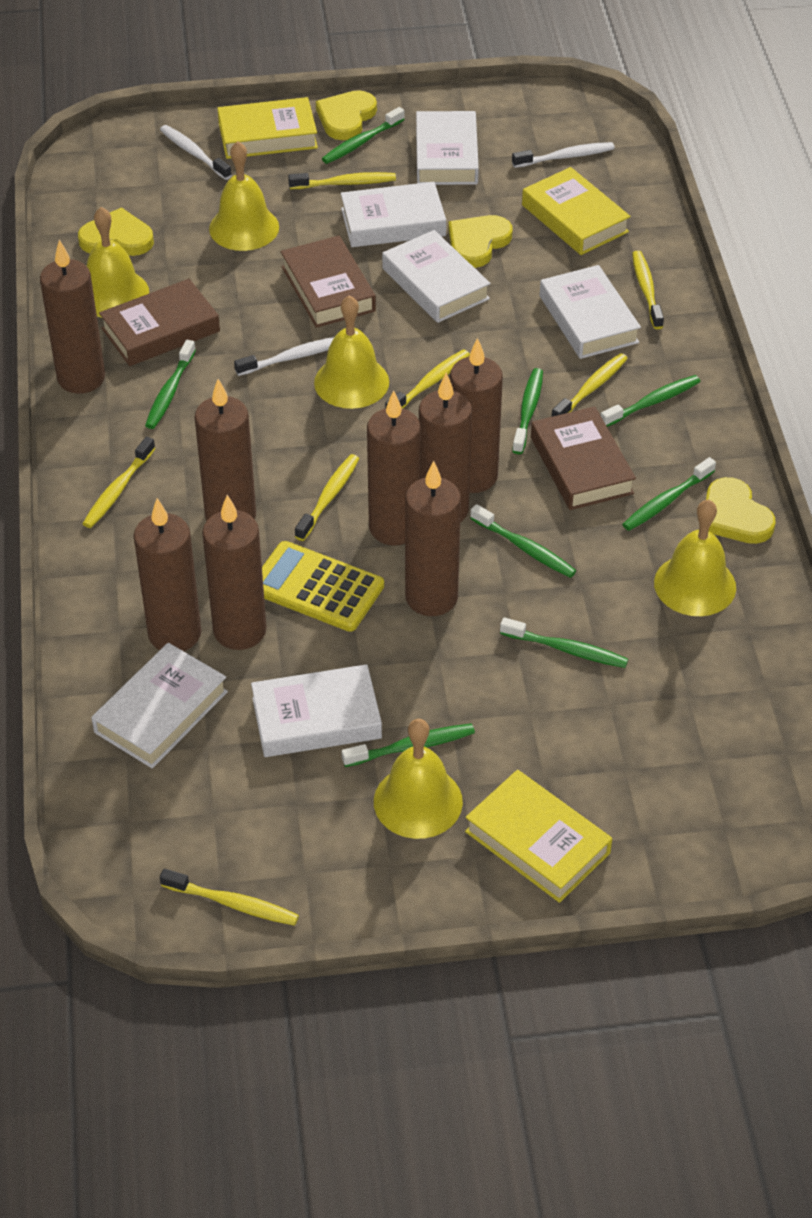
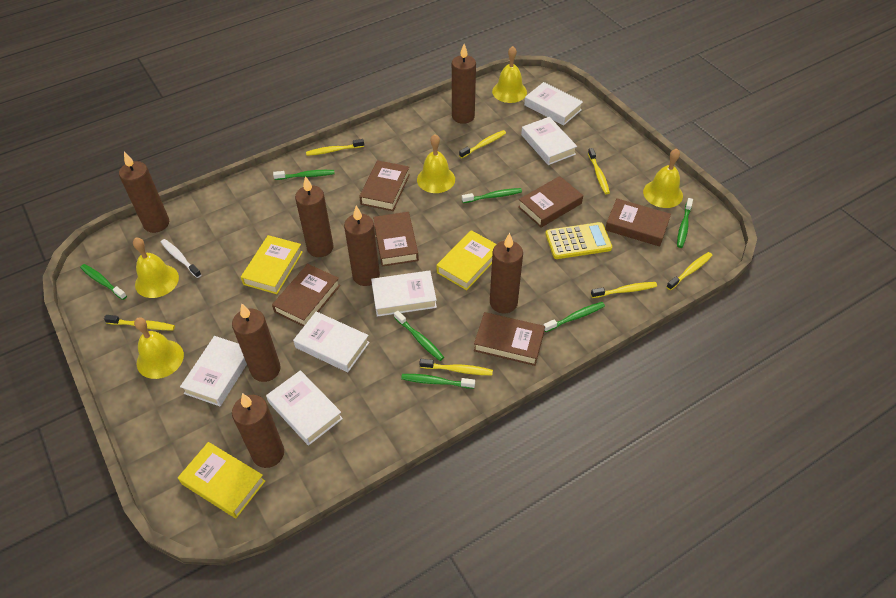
brown book: 3 -> 6
brown candle: 8 -> 7
green toothbrush: 8 -> 7
white toothbrush: 3 -> 1
yellow heart: 4 -> 0

